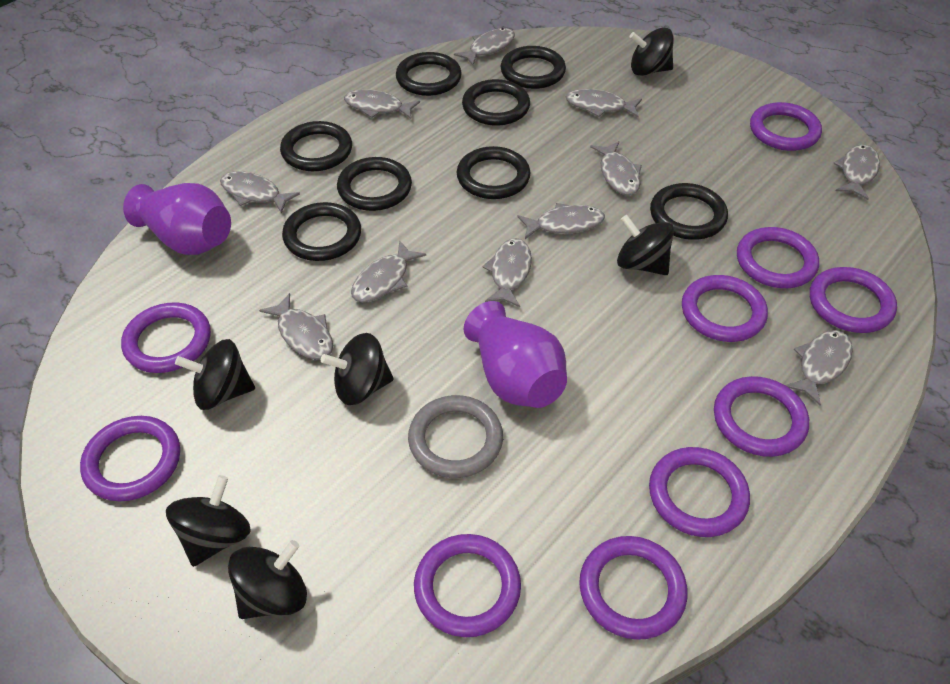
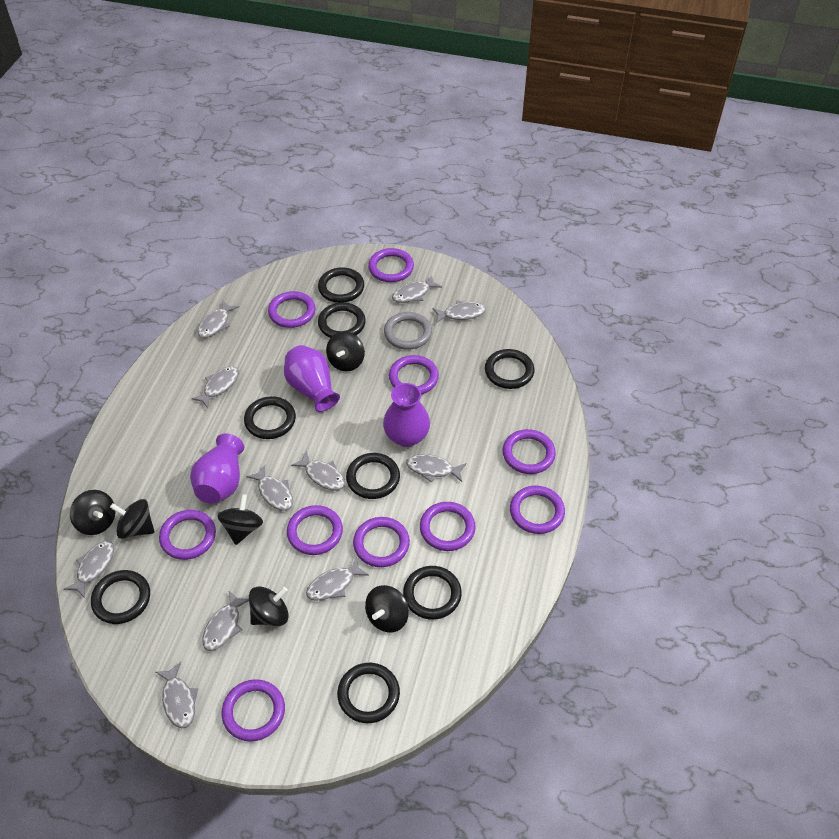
purple vase: 2 -> 3

